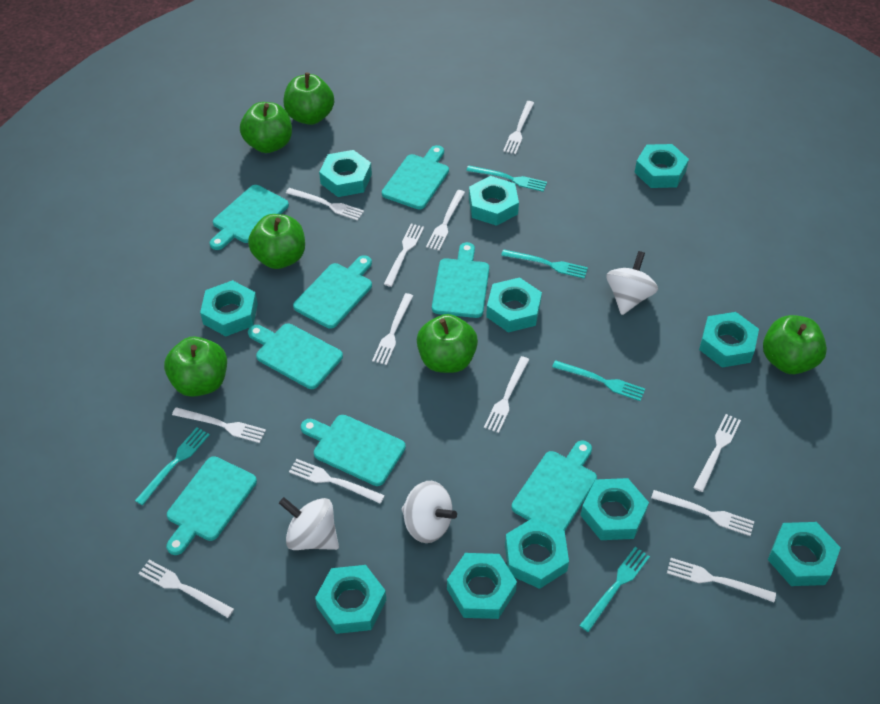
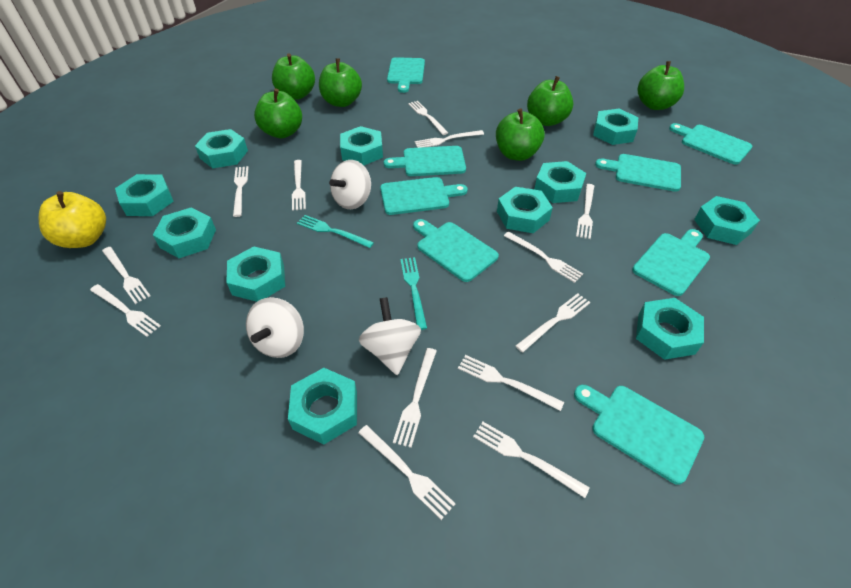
turquoise fork: 5 -> 2
white fork: 12 -> 13
yellow apple: 0 -> 1

